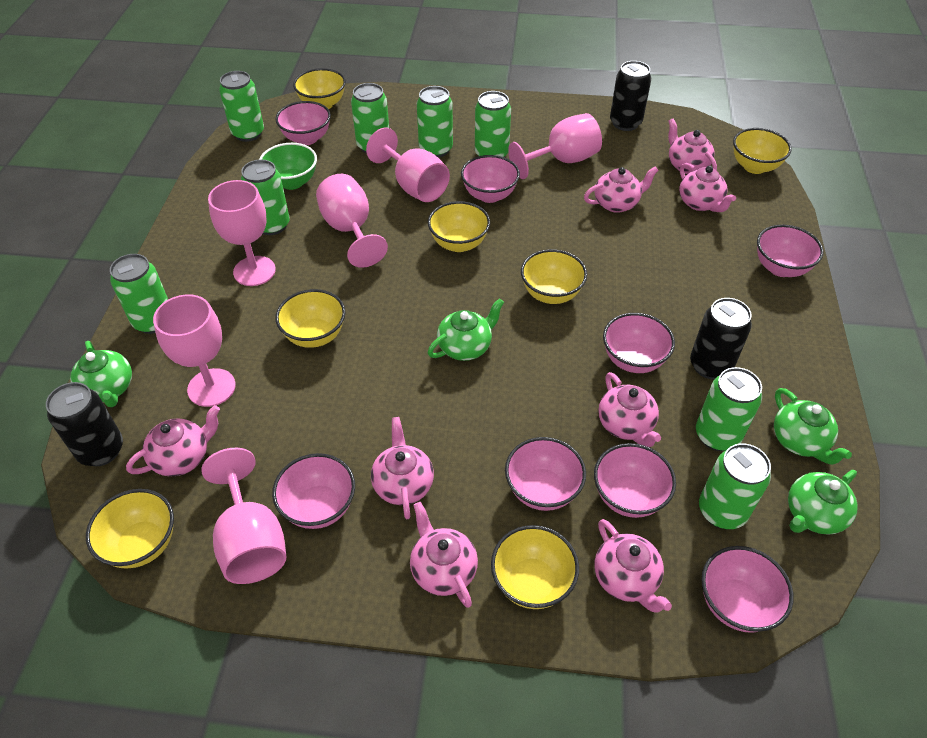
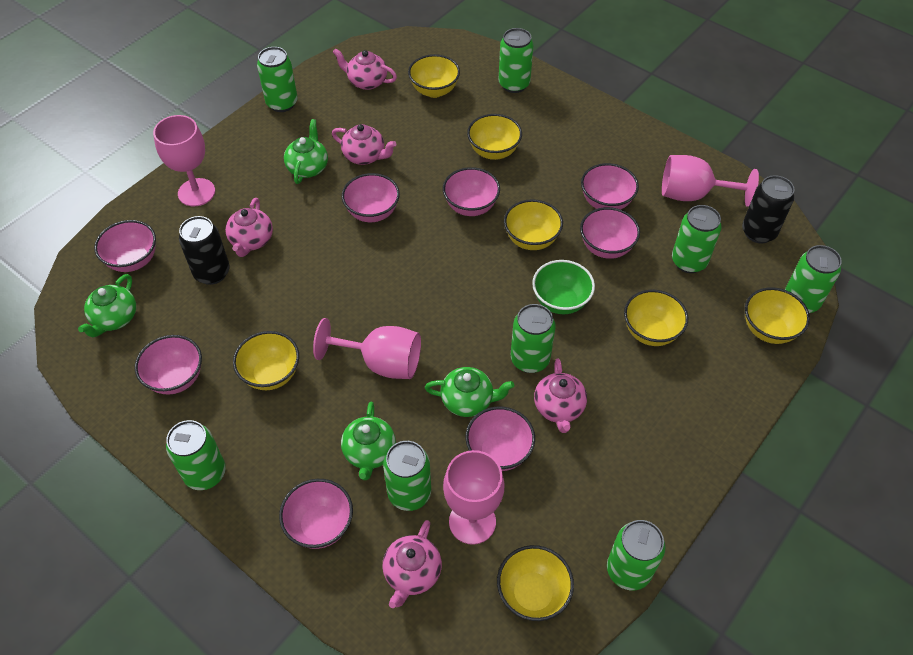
black can: 3 -> 2
pink goblet: 6 -> 4
pink teapot: 8 -> 5

